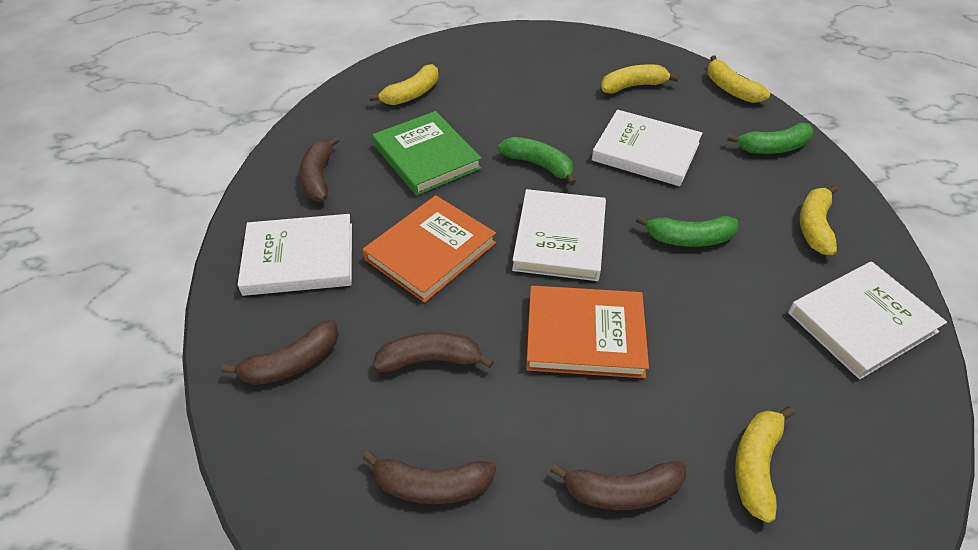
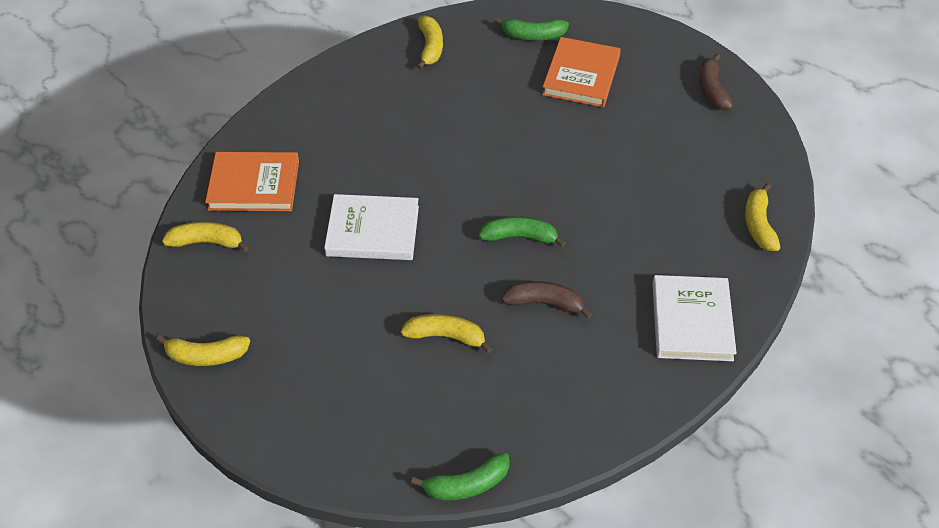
brown banana: 5 -> 2
green book: 1 -> 0
white book: 4 -> 2

